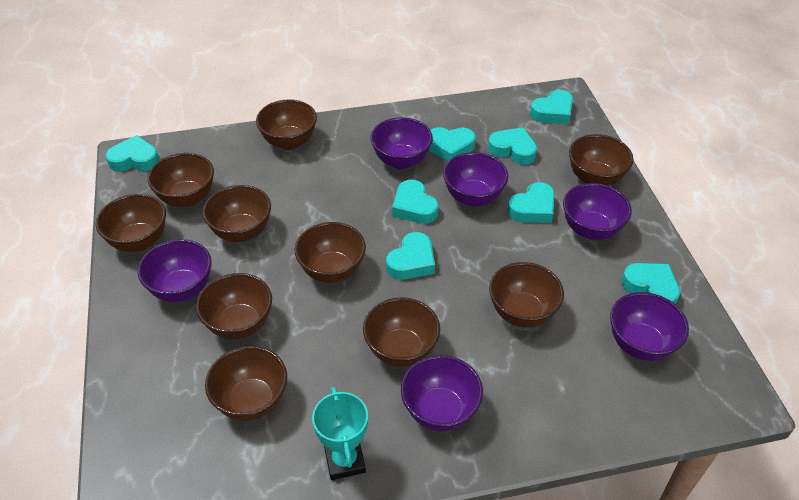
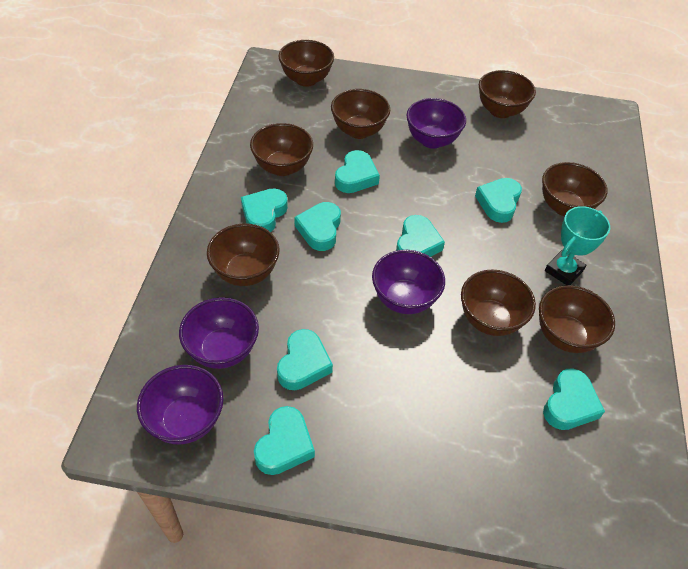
brown bowl: 10 -> 8
purple bowl: 6 -> 4

